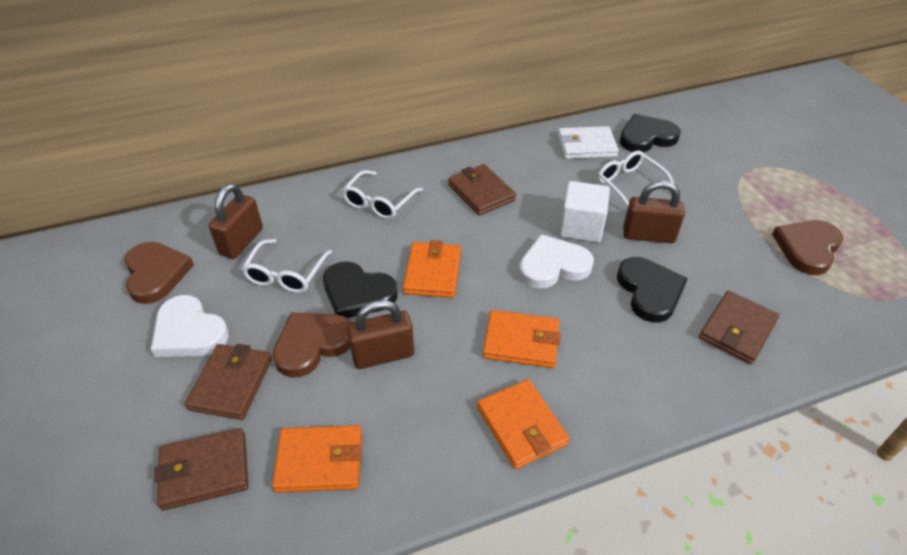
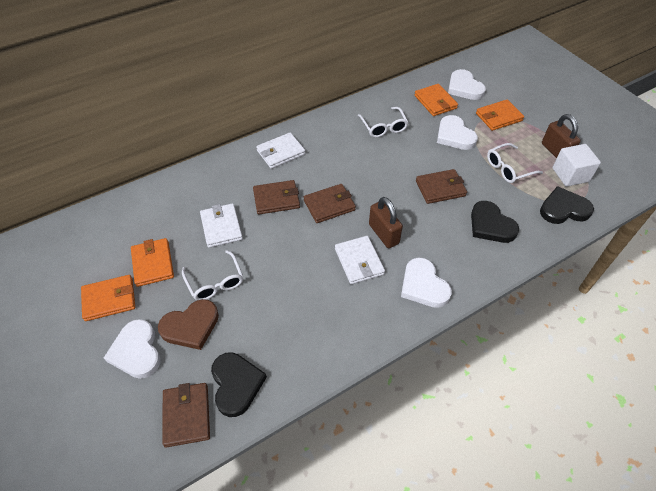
brown heart: 3 -> 1
brown padlock: 3 -> 2
white heart: 2 -> 4
white wallet: 1 -> 3

